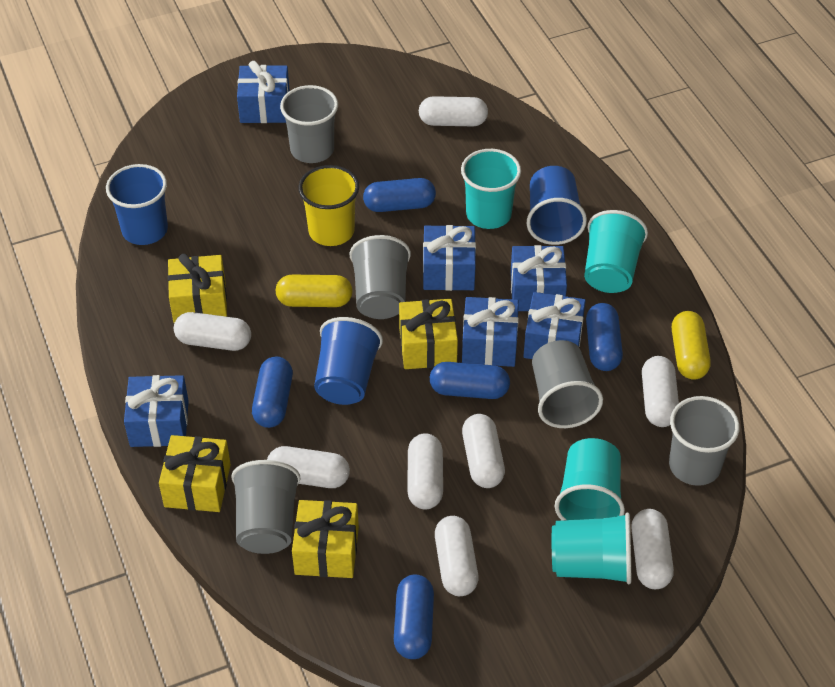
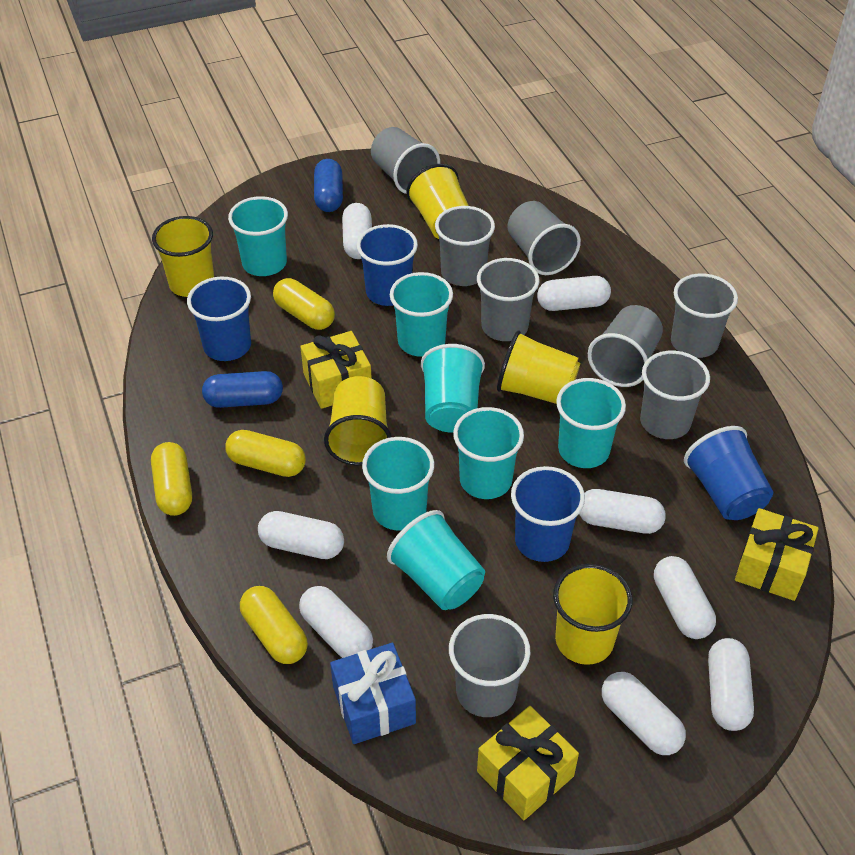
blue capsule: 5 -> 2
blue cup: 3 -> 4
blue gift: 6 -> 1
grey cup: 5 -> 8
turquoise cup: 4 -> 7
yellow capsule: 2 -> 4
yellow cup: 1 -> 5
yellow gift: 4 -> 3

